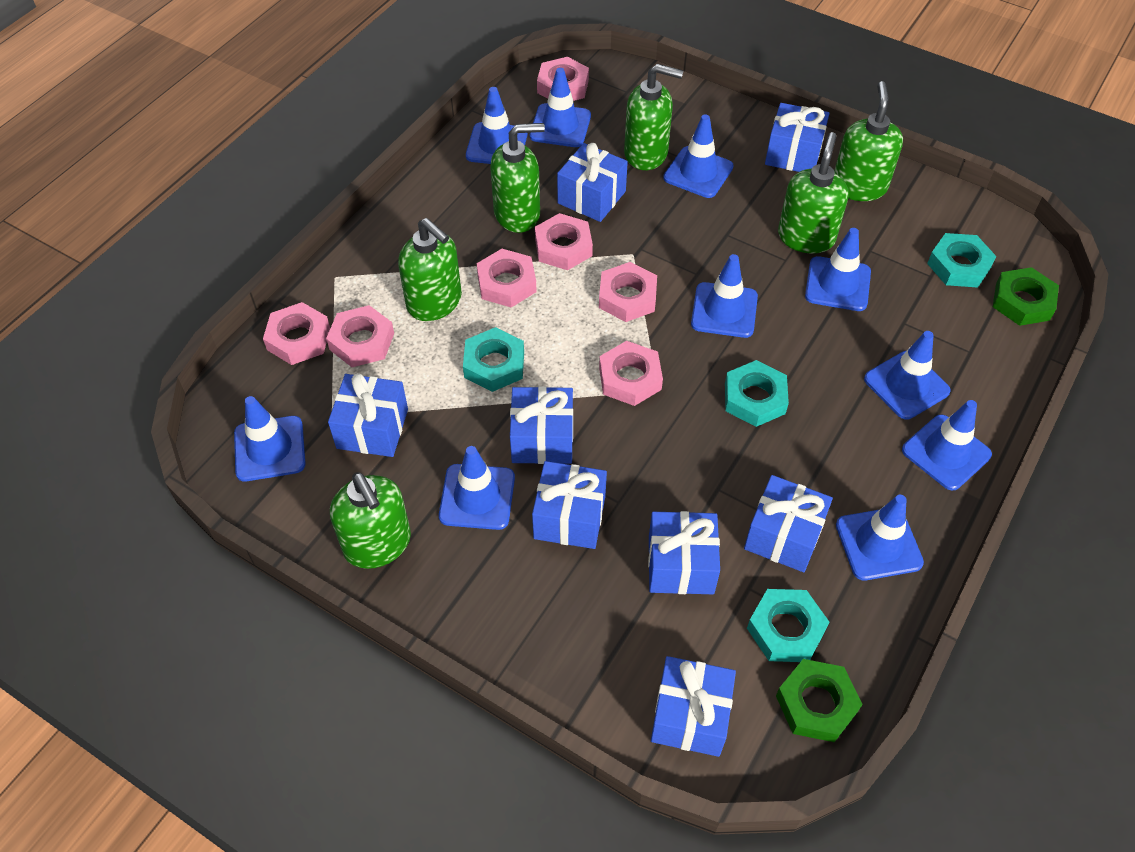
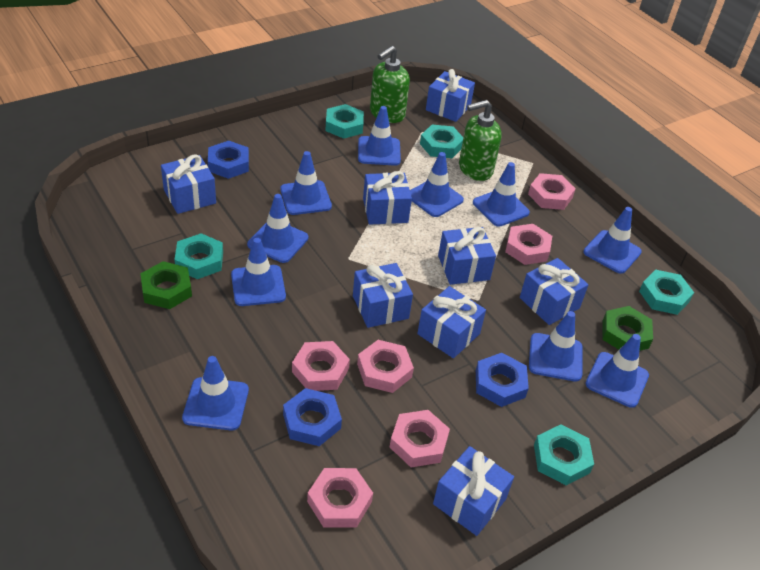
blue nut: 0 -> 3
green soap dispenser: 6 -> 2
pink nut: 7 -> 6
turquoise nut: 4 -> 5

